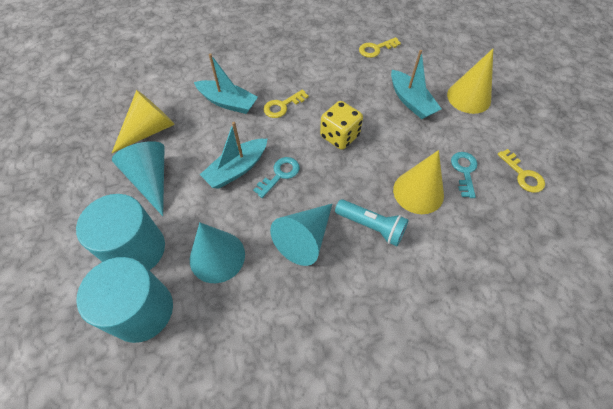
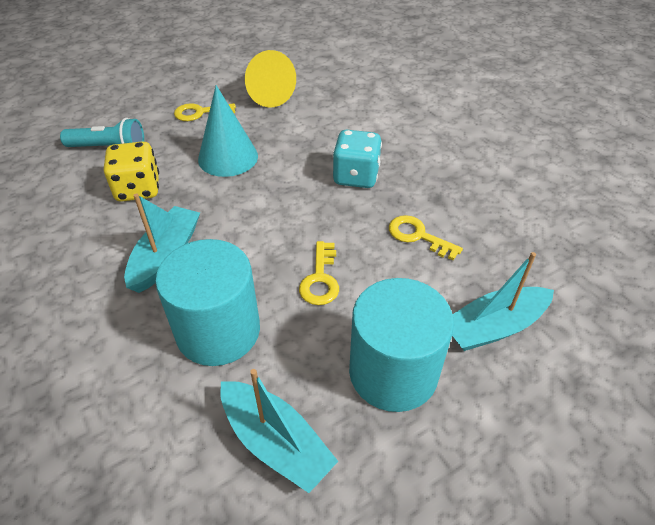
turquoise cone: 3 -> 1
turquoise dice: 0 -> 1
turquoise key: 2 -> 0
yellow cone: 3 -> 1

